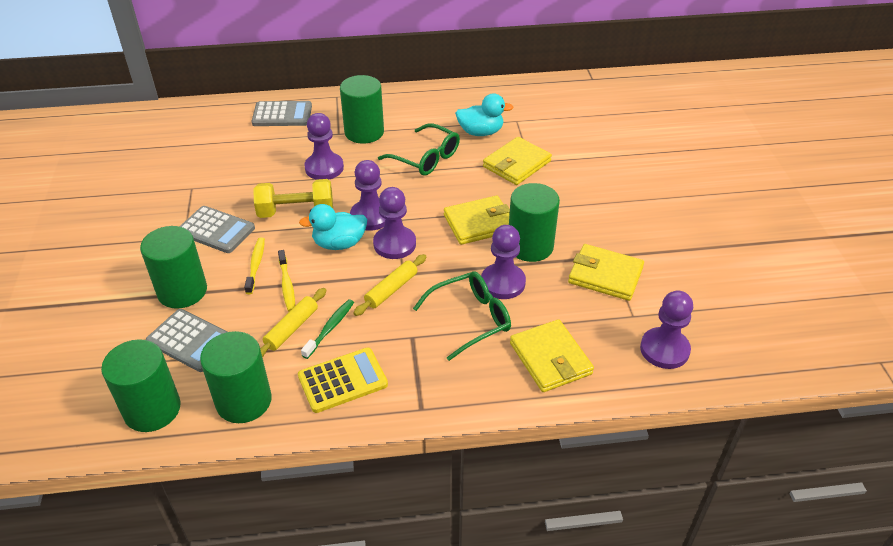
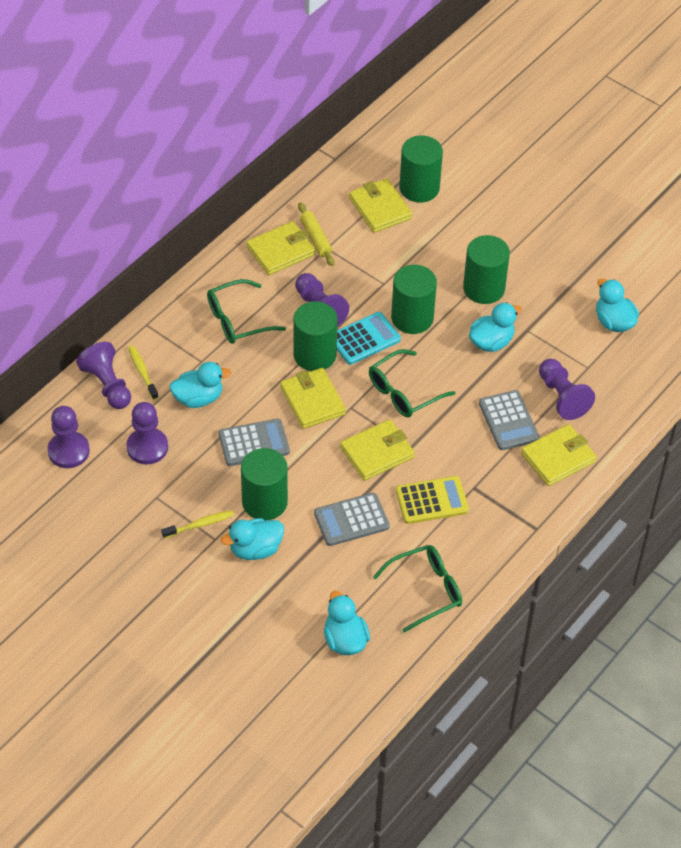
green glasses: 2 -> 3
green toothbrush: 1 -> 0
turquoise calculator: 0 -> 1
turquoise duck: 2 -> 5
yellow dumbbell: 1 -> 0
yellow rolling pin: 2 -> 1
yellow wallet: 4 -> 5

